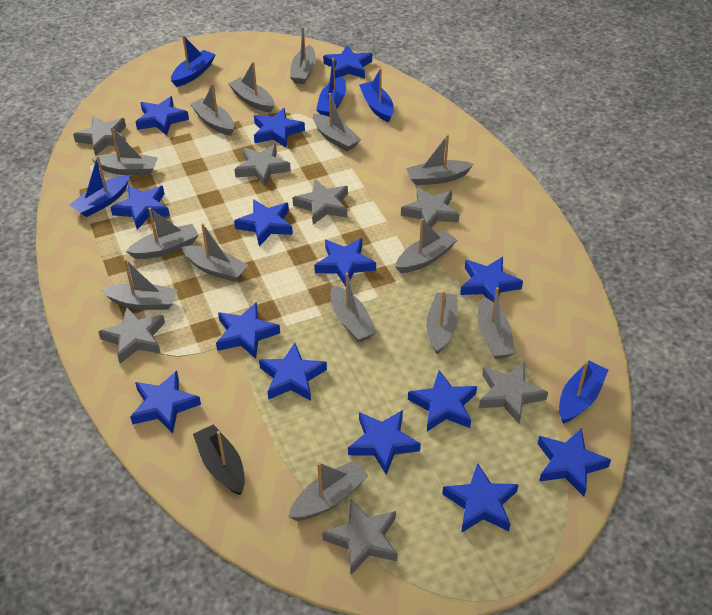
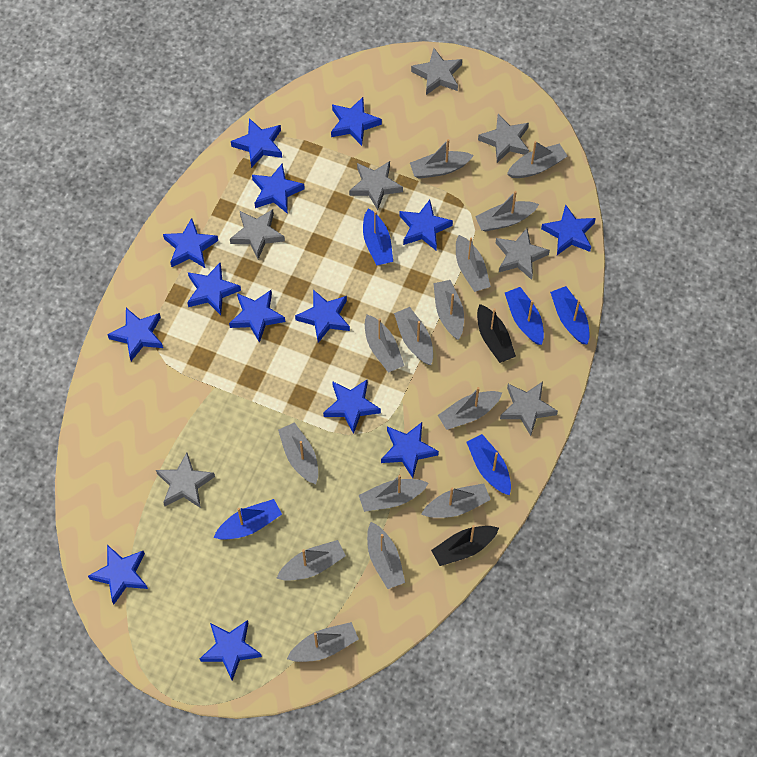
black boat: 1 -> 2

